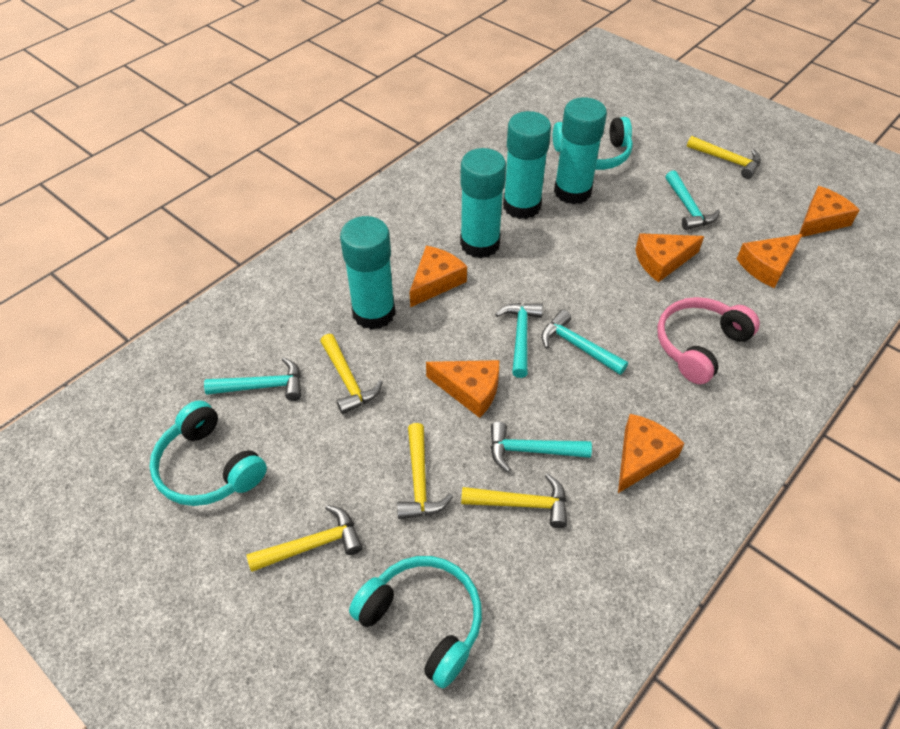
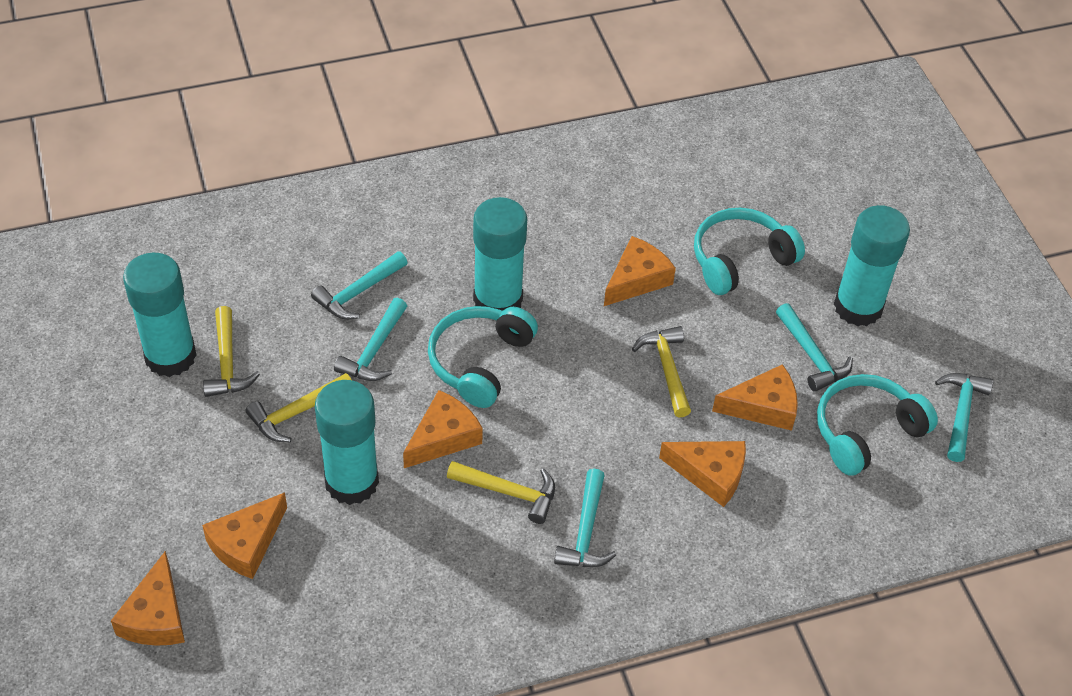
pink headphones: 1 -> 0
yellow hammer: 5 -> 4

